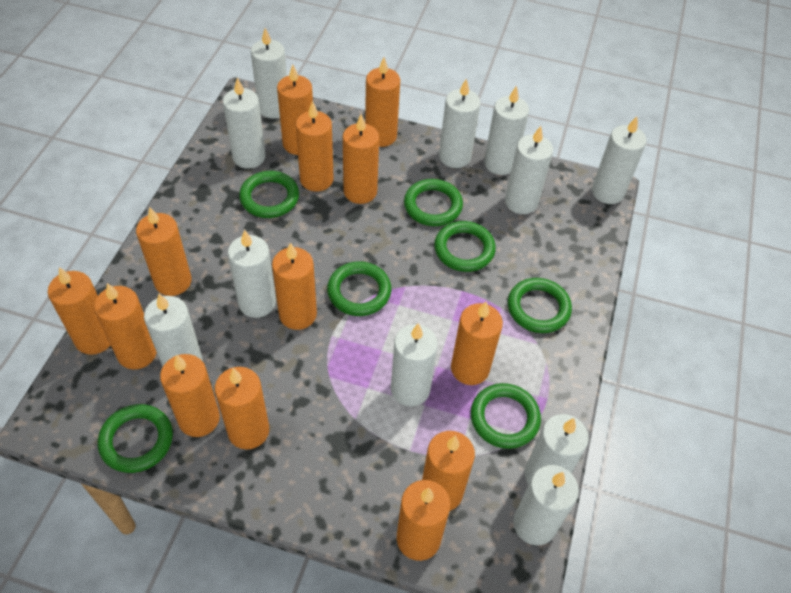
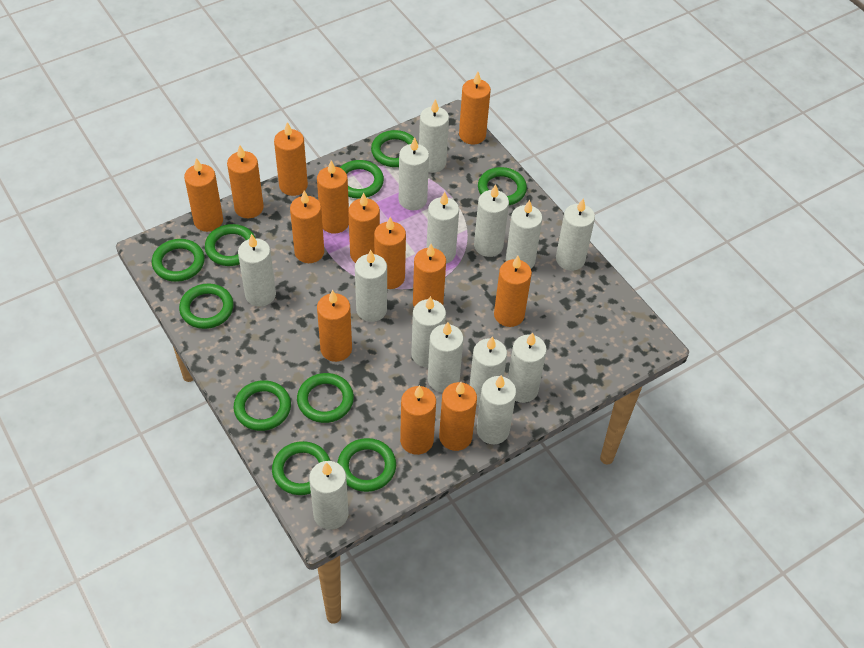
green ring: 7 -> 10
white candle: 11 -> 14

